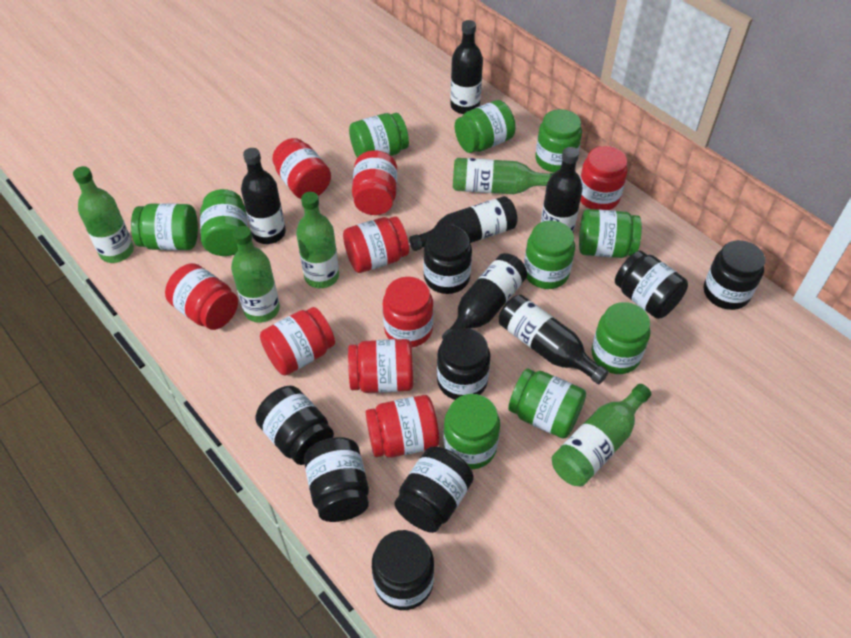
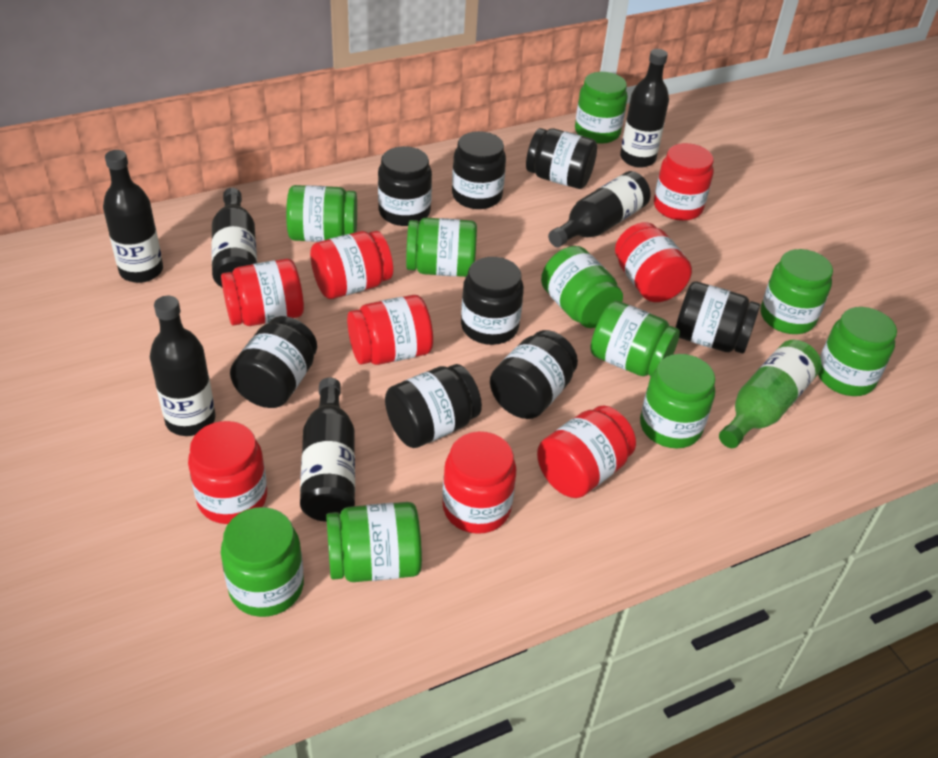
green bottle: 5 -> 1
red jar: 9 -> 8

